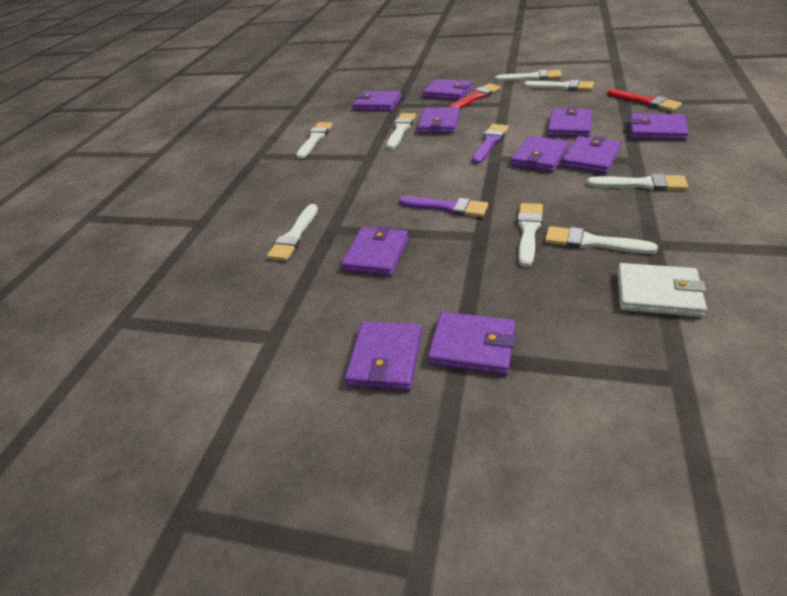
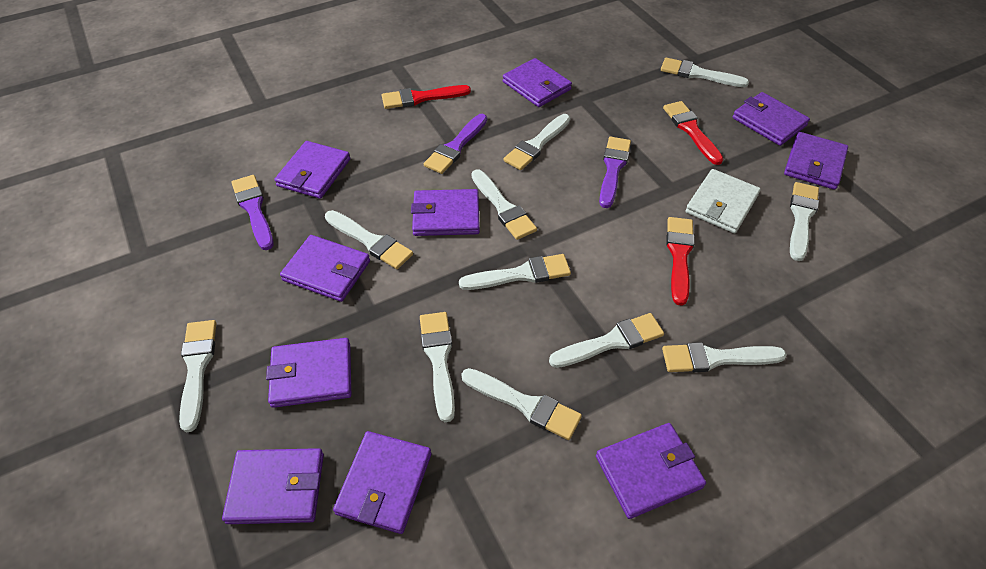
purple brush: 2 -> 3
red brush: 2 -> 3
white brush: 8 -> 11

